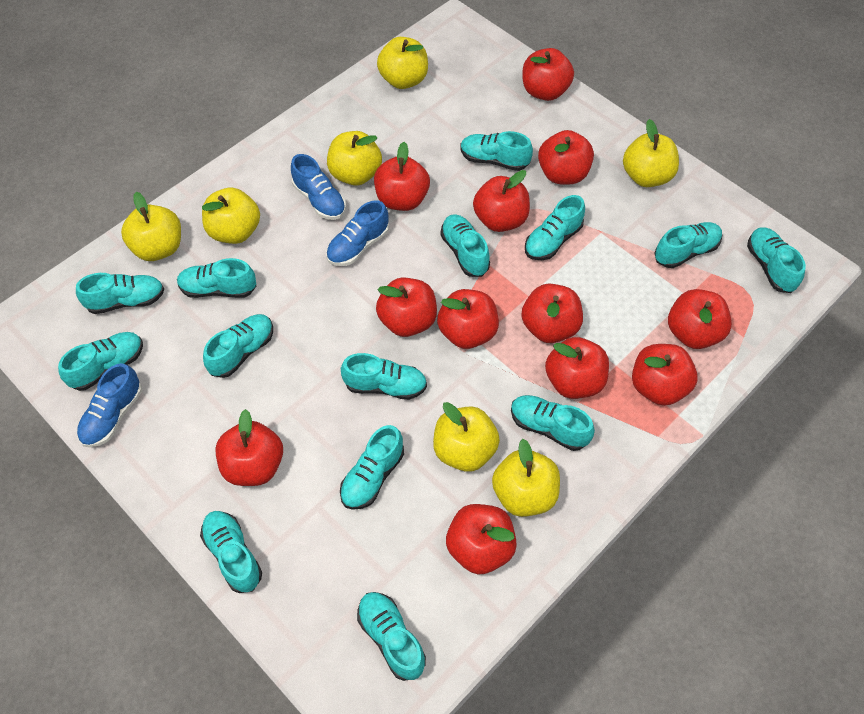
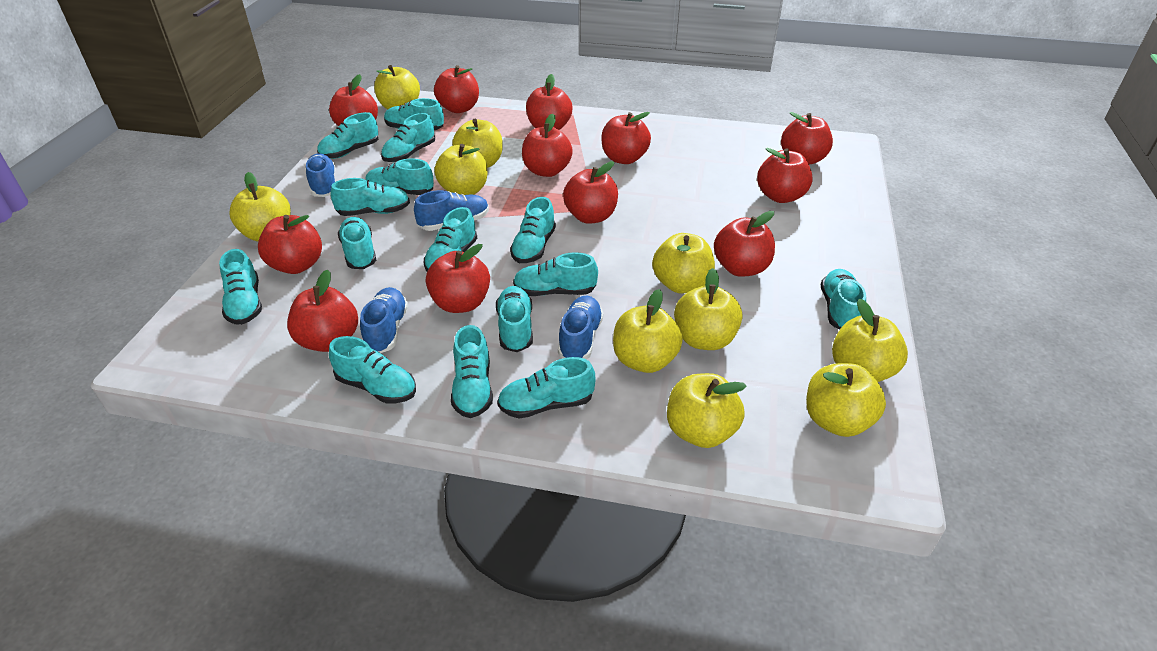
blue shoe: 3 -> 4
turquoise shoe: 14 -> 15
yellow apple: 7 -> 10

